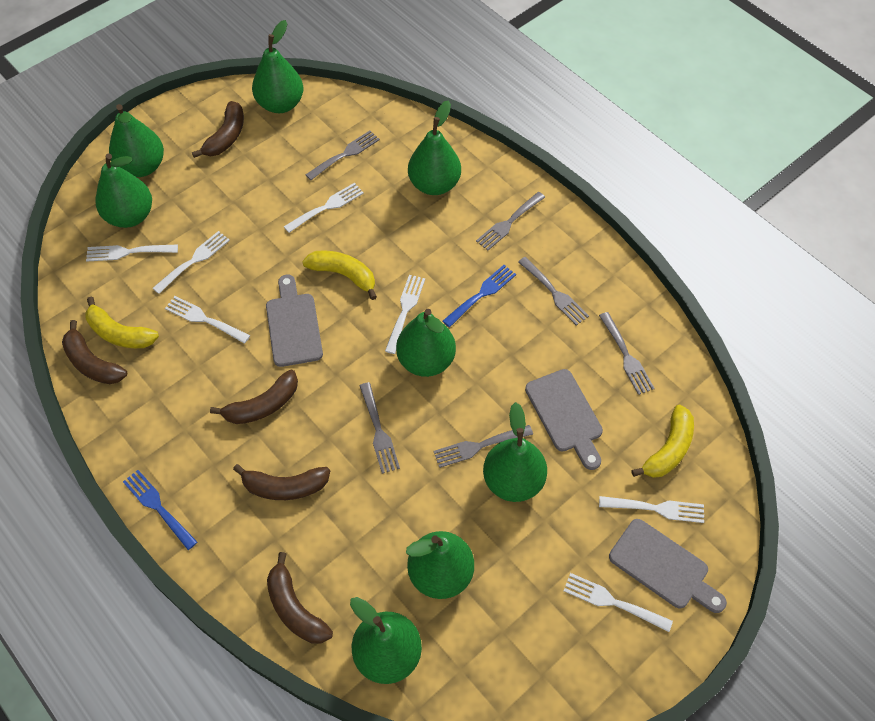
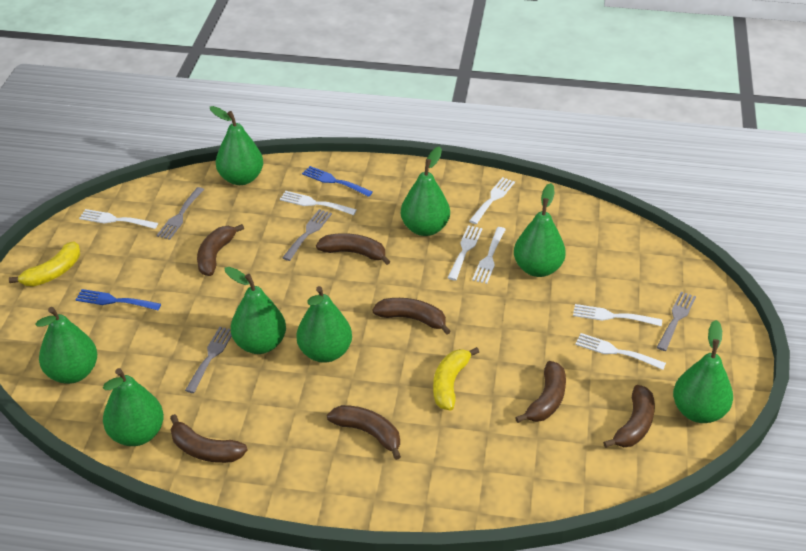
brown banana: 5 -> 7
grey cutting board: 3 -> 0
grey fork: 6 -> 4
yellow banana: 3 -> 2

